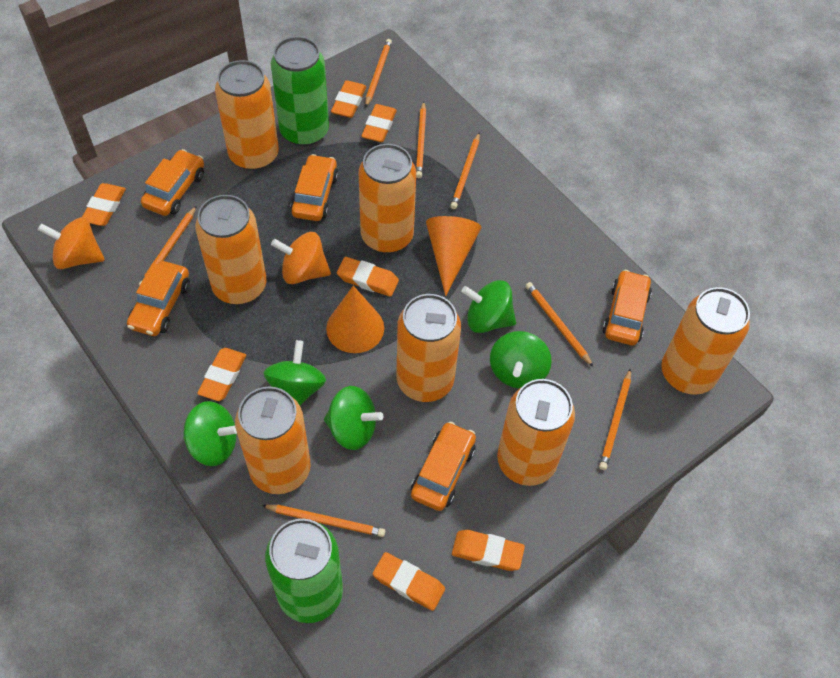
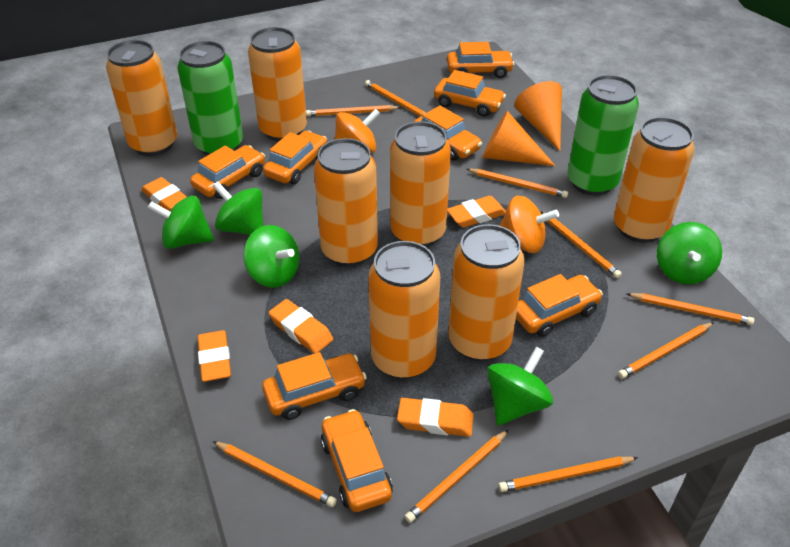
orange car: 5 -> 8
orange eraser: 7 -> 5
orange pencil: 7 -> 9

